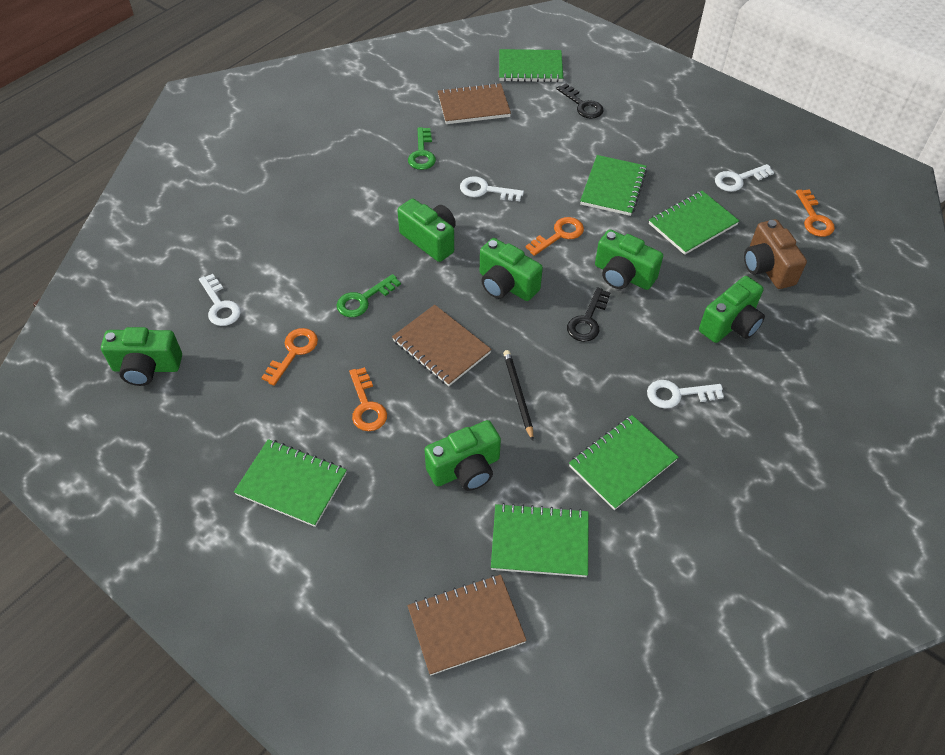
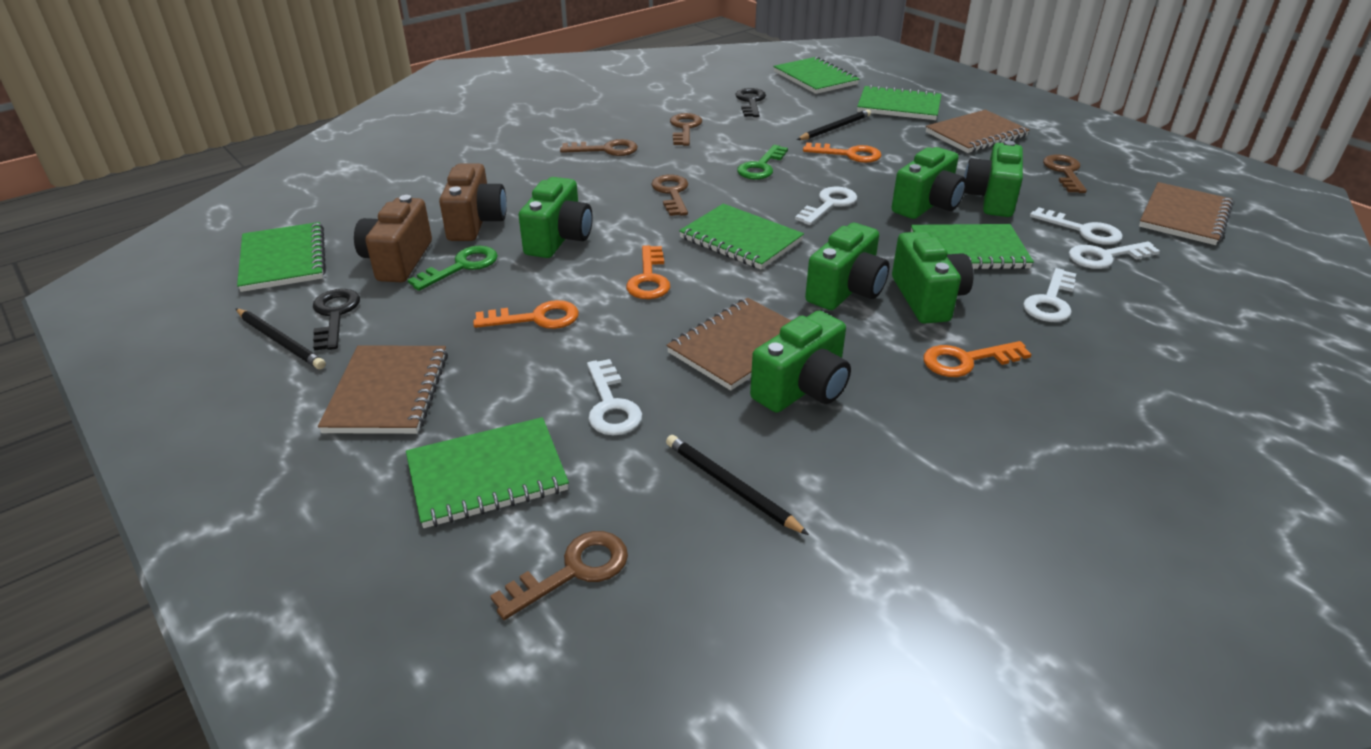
black pencil: 1 -> 3
brown camera: 1 -> 2
brown key: 0 -> 5
brown notebook: 3 -> 4
white key: 4 -> 5

